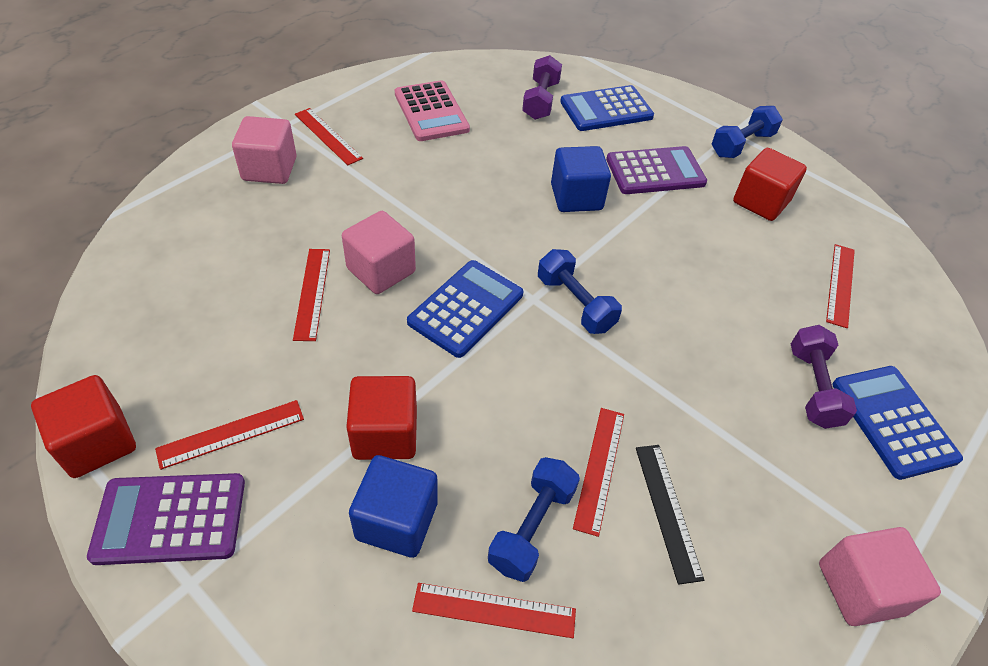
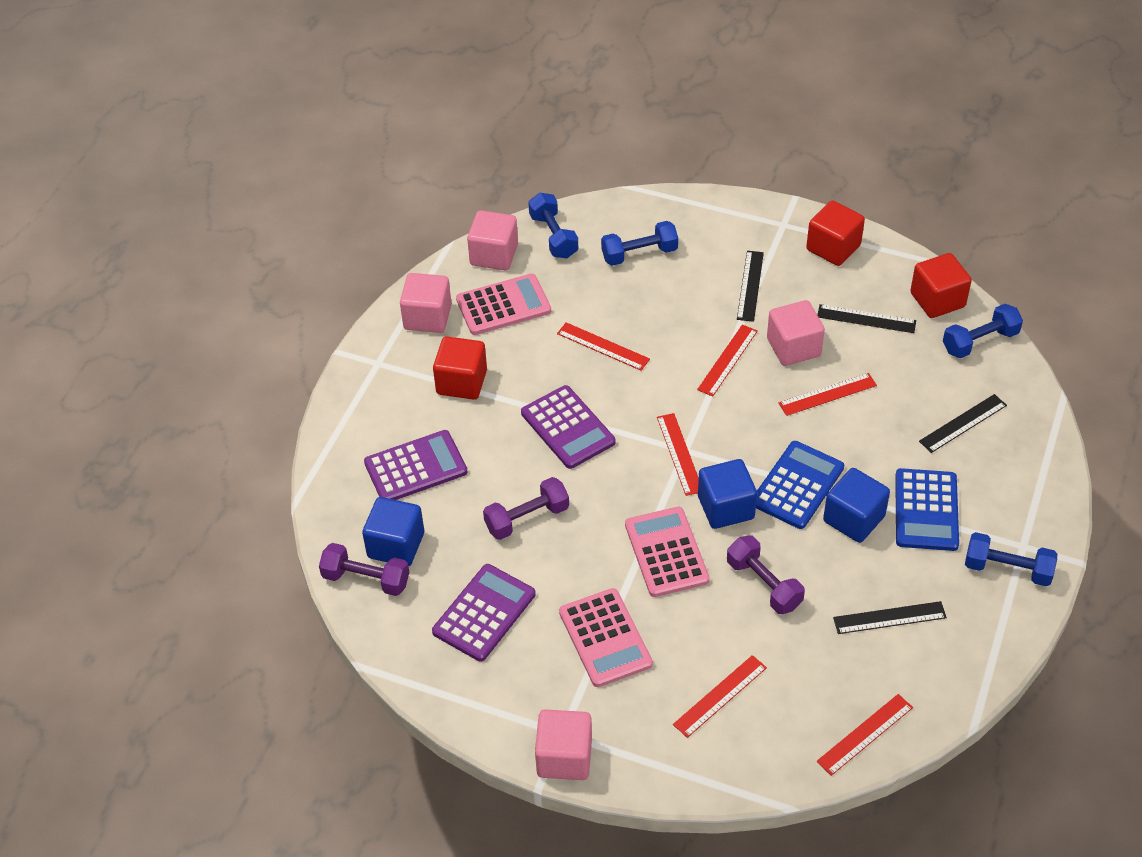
black ruler: 1 -> 4
blue calculator: 3 -> 2
blue cube: 2 -> 3
blue dumbbell: 3 -> 4
pink calculator: 1 -> 3
pink cube: 3 -> 4
purple calculator: 2 -> 3
purple dumbbell: 2 -> 3

